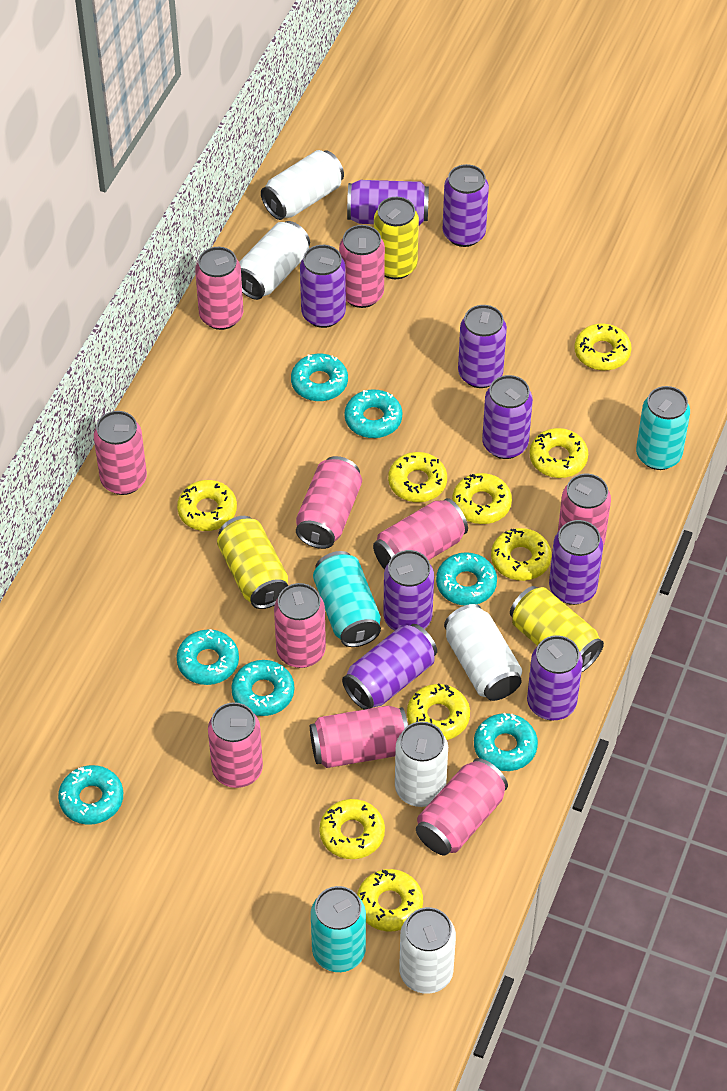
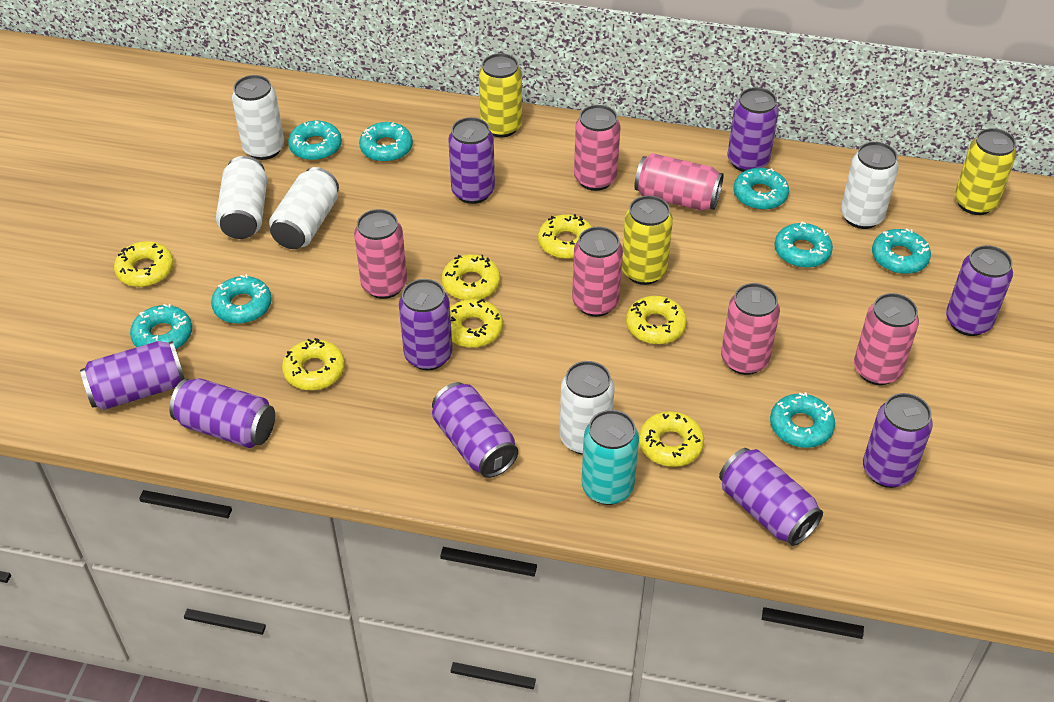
pink can: 10 -> 6
turquoise can: 3 -> 1
turquoise donut: 7 -> 8
yellow donut: 9 -> 7

